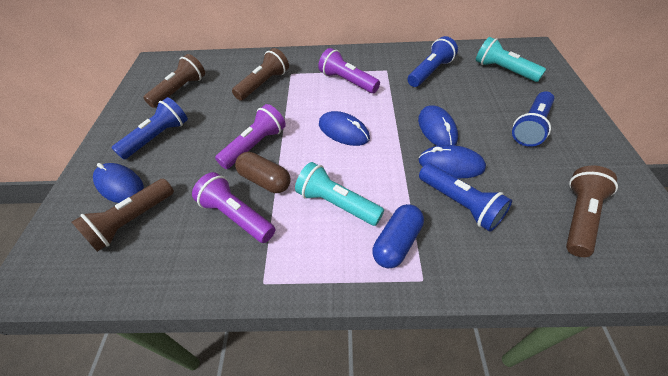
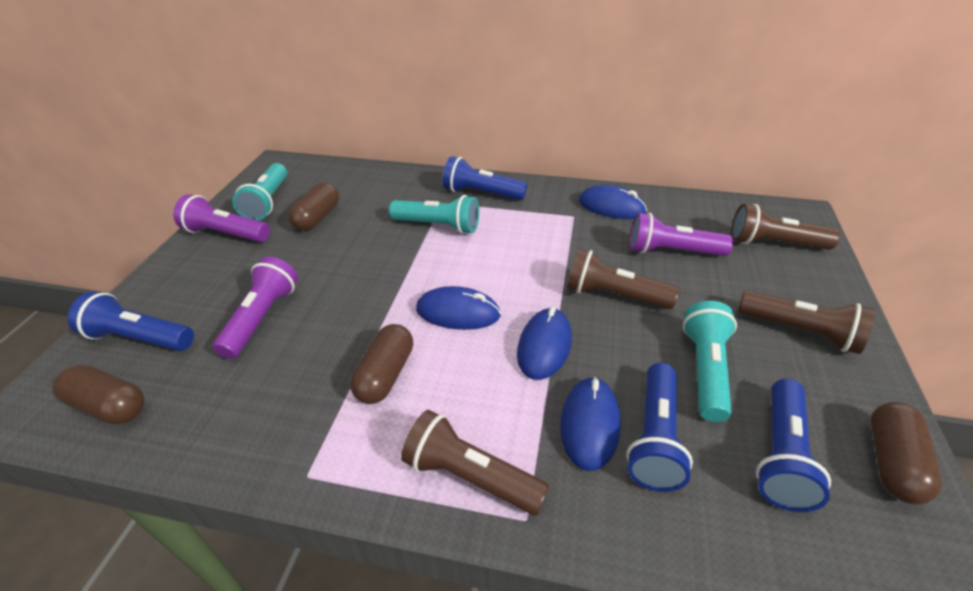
blue capsule: 1 -> 0
brown capsule: 1 -> 4
turquoise flashlight: 2 -> 3

